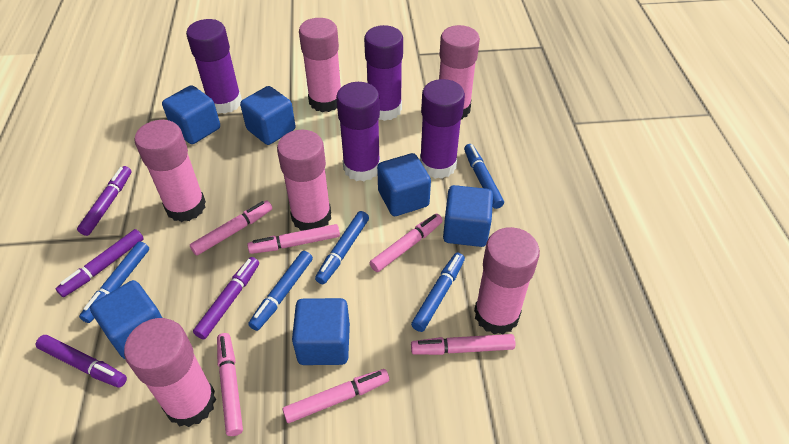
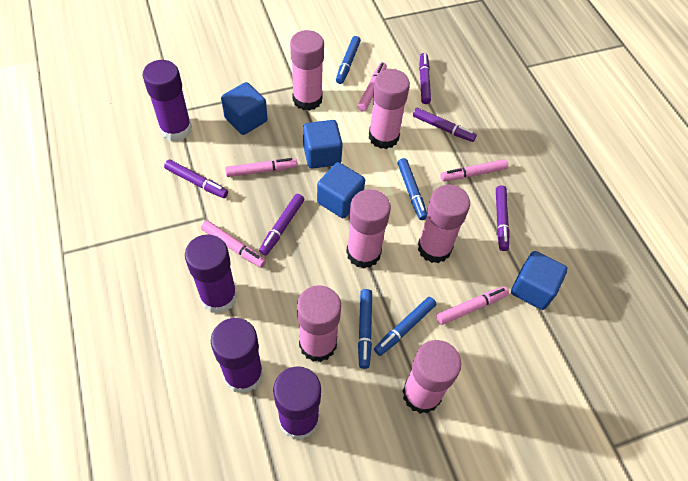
blue cube: 6 -> 4
blue marker: 5 -> 4
pink marker: 6 -> 5
purple marker: 4 -> 5

